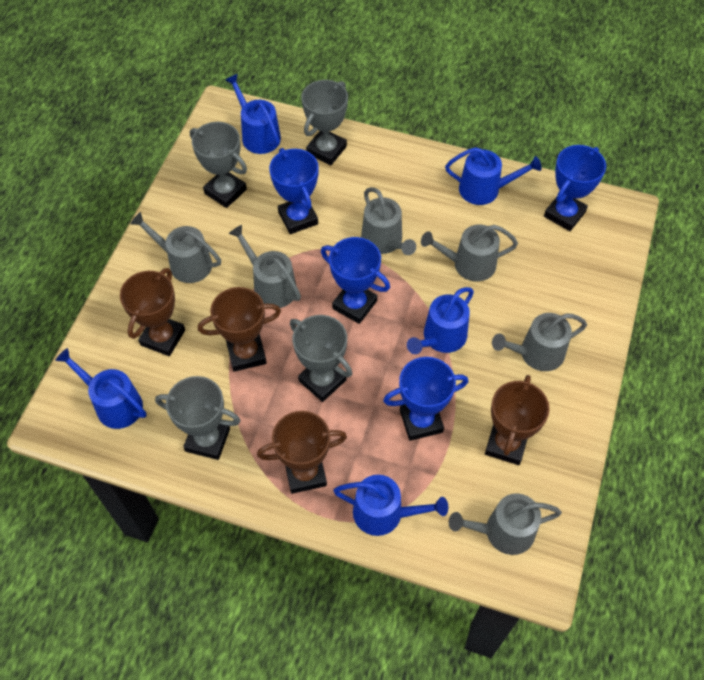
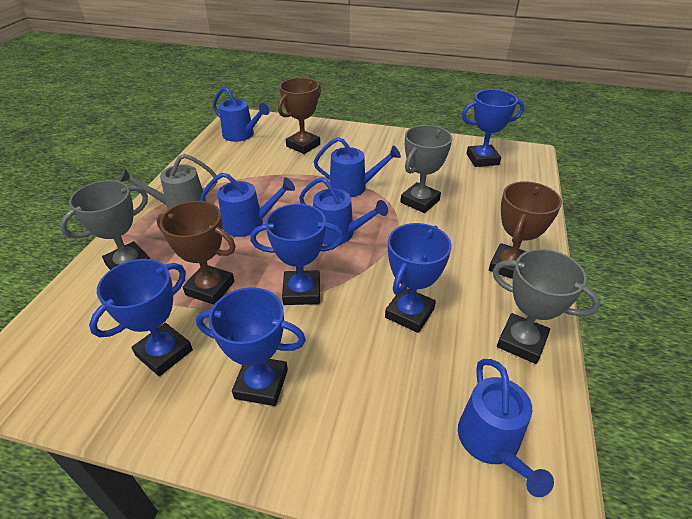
blue trophy: 4 -> 5
brown trophy: 4 -> 3
grey trophy: 4 -> 3
grey watering can: 6 -> 1

